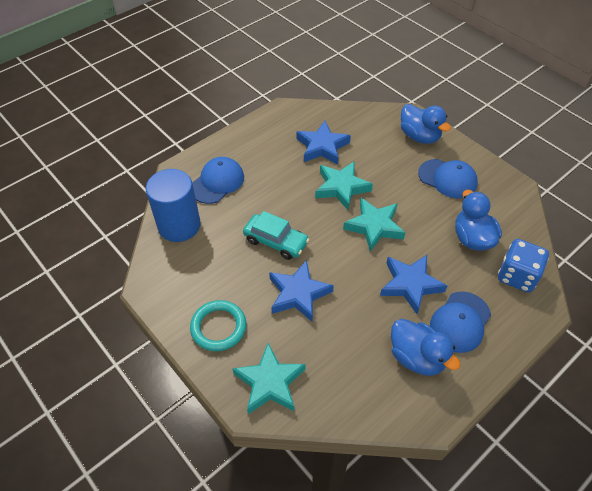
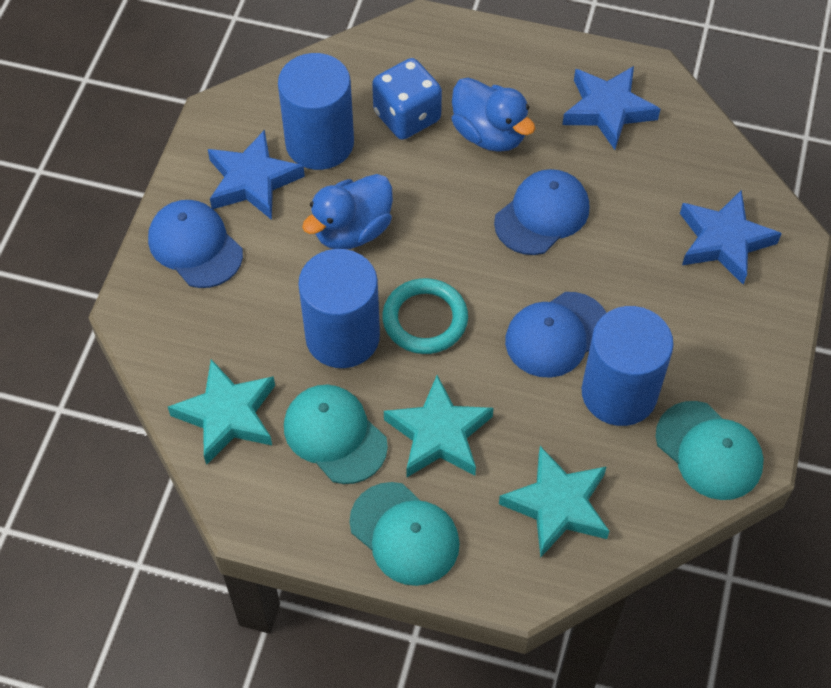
blue cylinder: 1 -> 3
blue duck: 3 -> 2
turquoise cap: 0 -> 3
turquoise car: 1 -> 0

